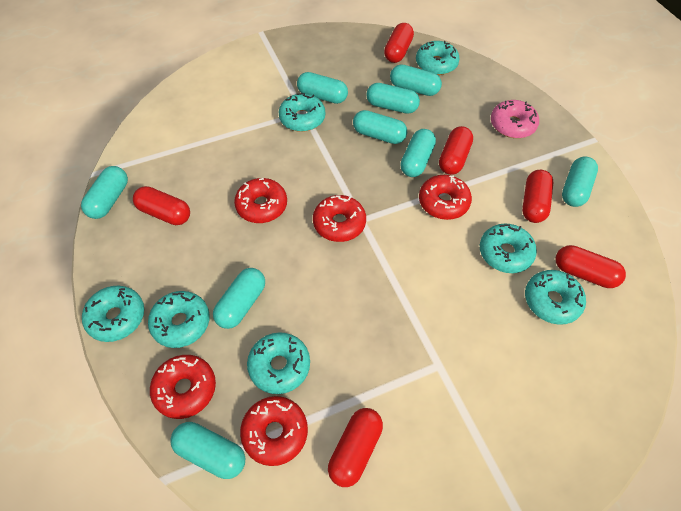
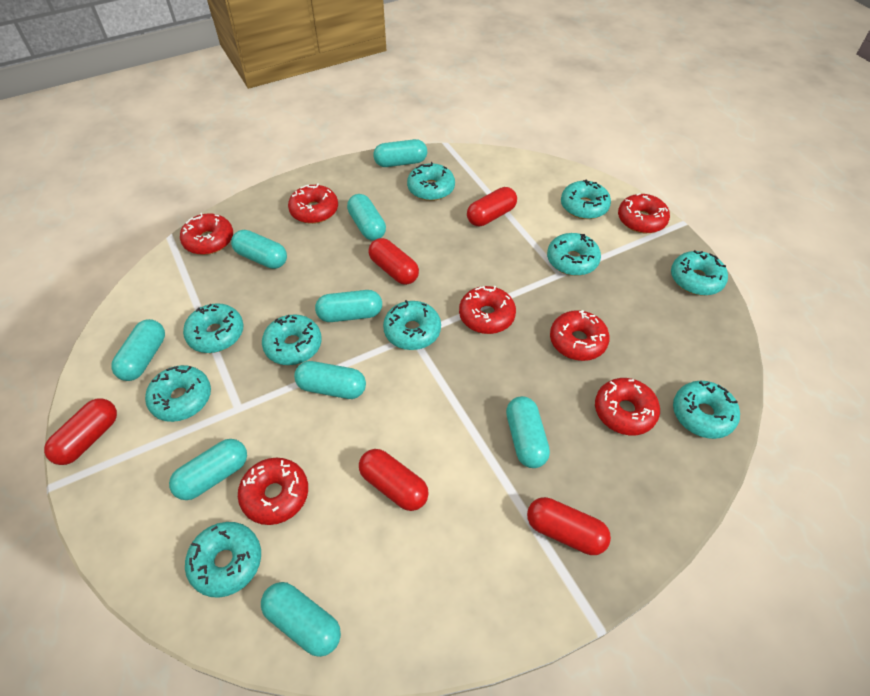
pink donut: 1 -> 0
red capsule: 6 -> 5
red donut: 5 -> 7
turquoise donut: 7 -> 10

